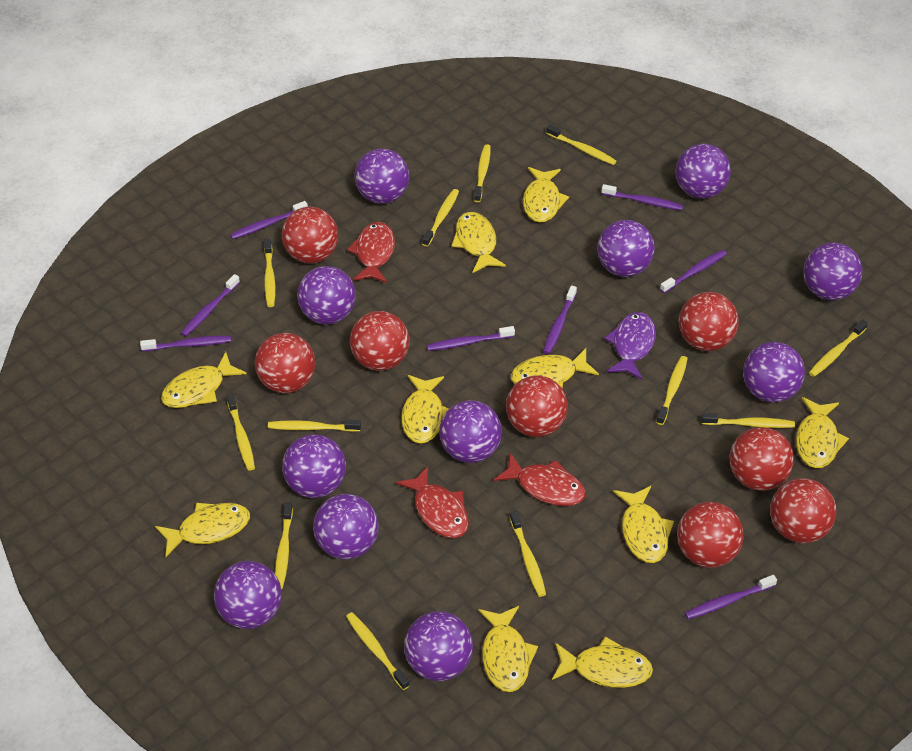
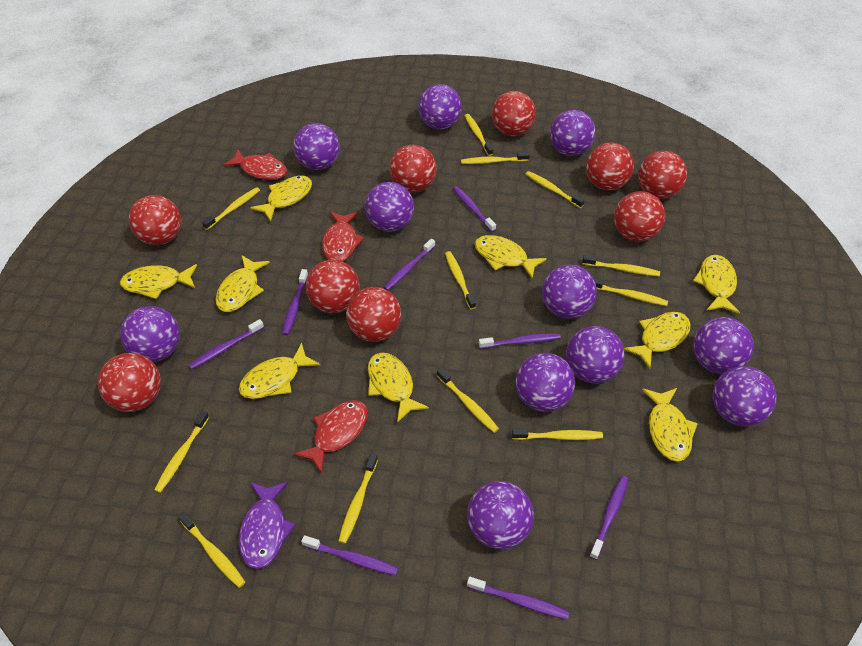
red ball: 8 -> 9
yellow fish: 10 -> 9

